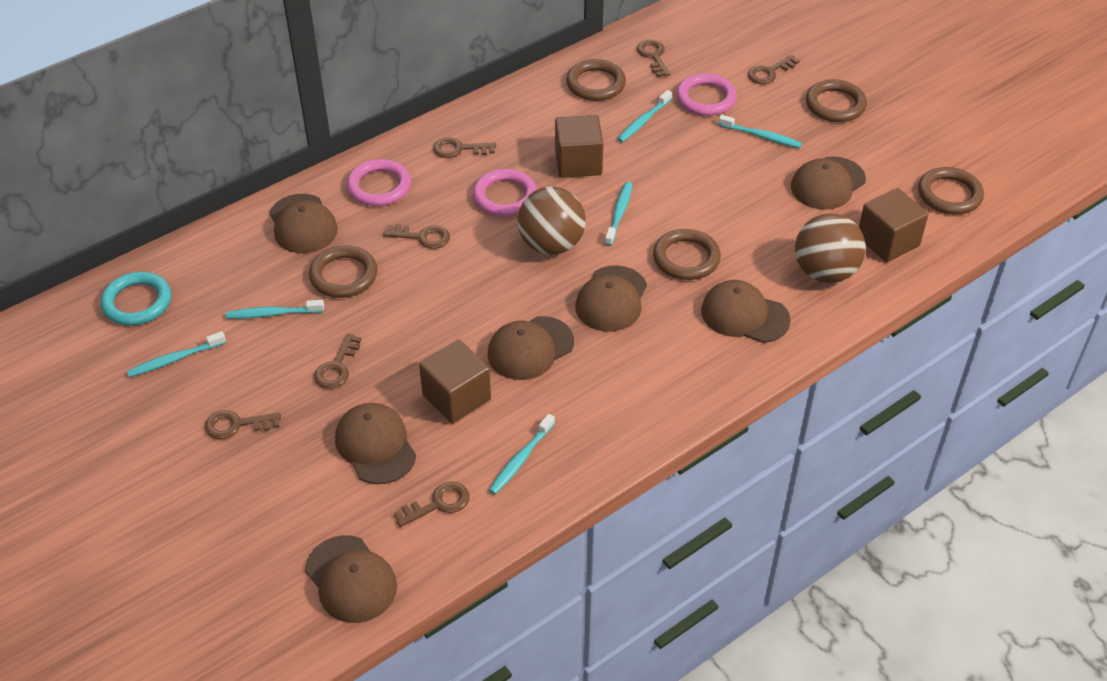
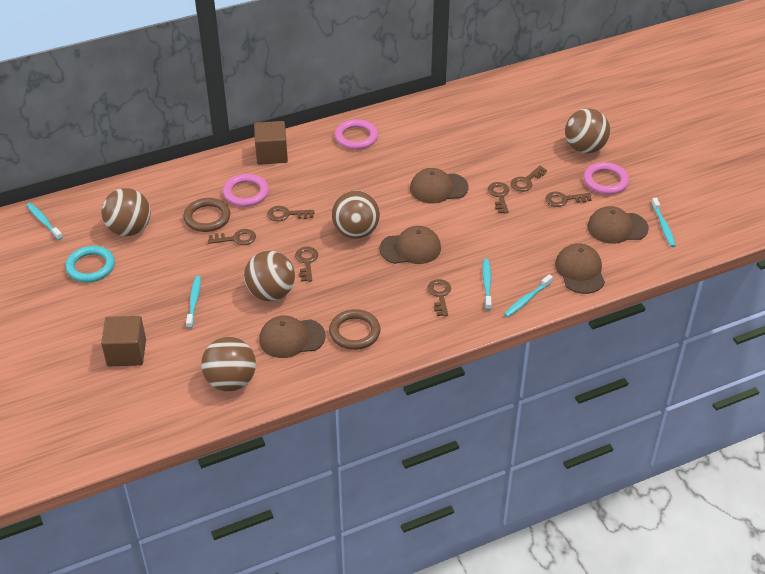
brown ball: 2 -> 5
brown cap: 7 -> 5
brown cube: 3 -> 2
brown ring: 5 -> 2
turquoise toothbrush: 6 -> 5

